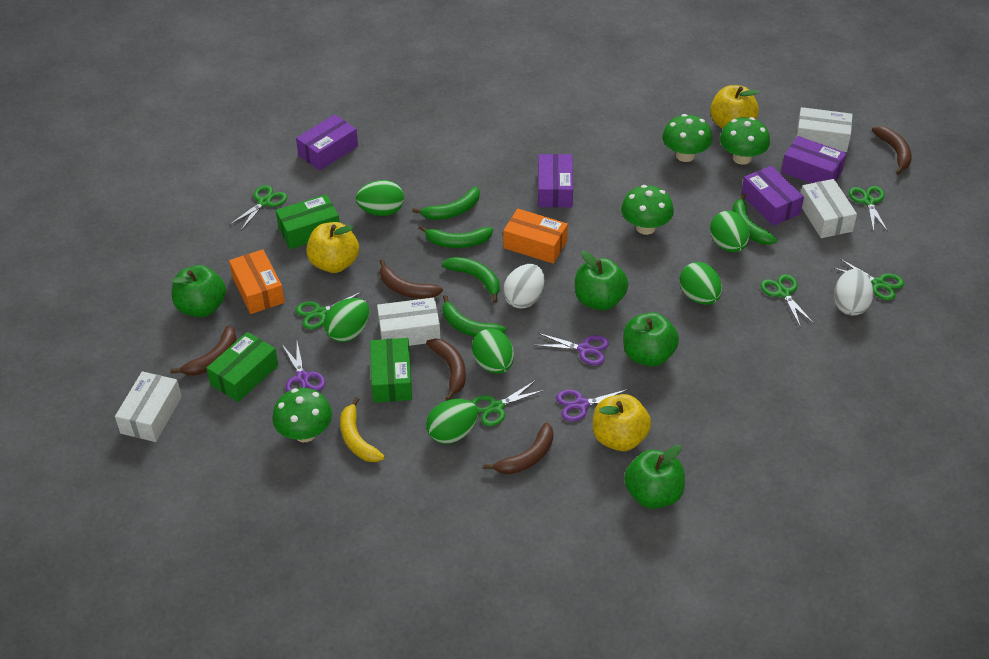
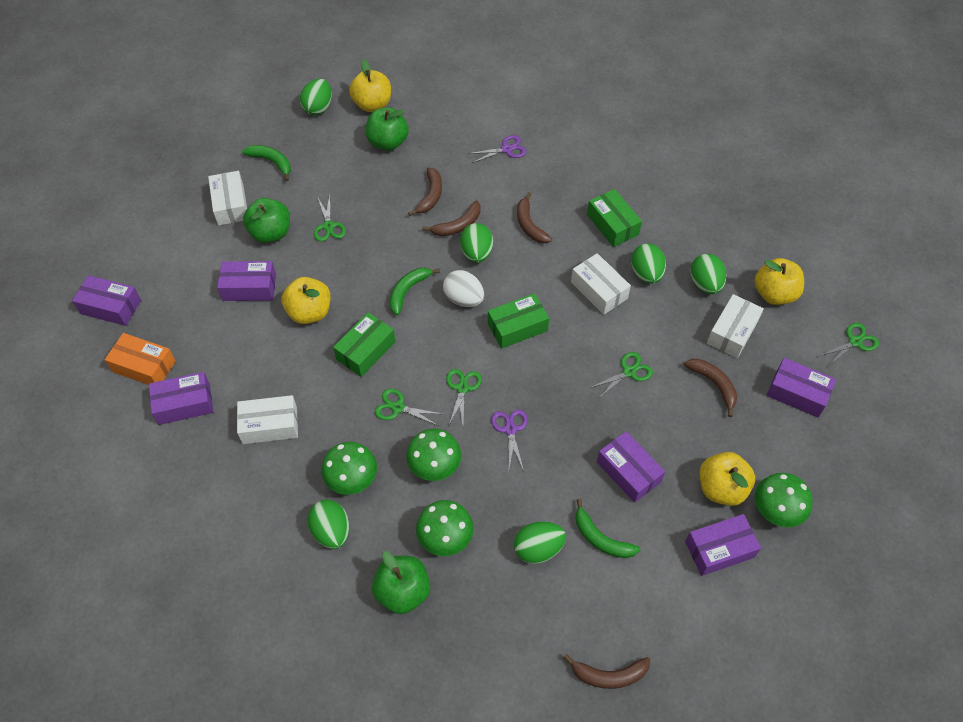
green apple: 4 -> 3
green banana: 5 -> 3
green scissors: 6 -> 5
orange box: 2 -> 1
purple box: 4 -> 6
purple scissors: 3 -> 2
white egg: 2 -> 1
yellow apple: 3 -> 4
yellow banana: 1 -> 0

